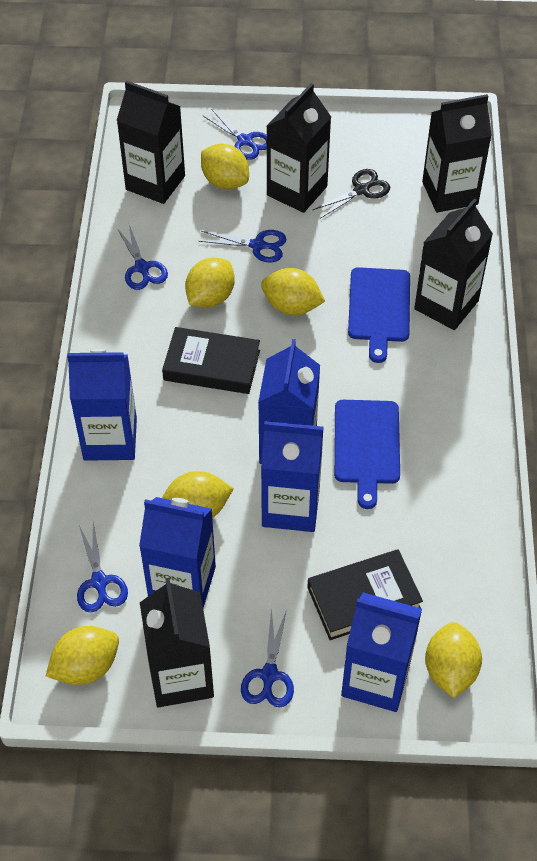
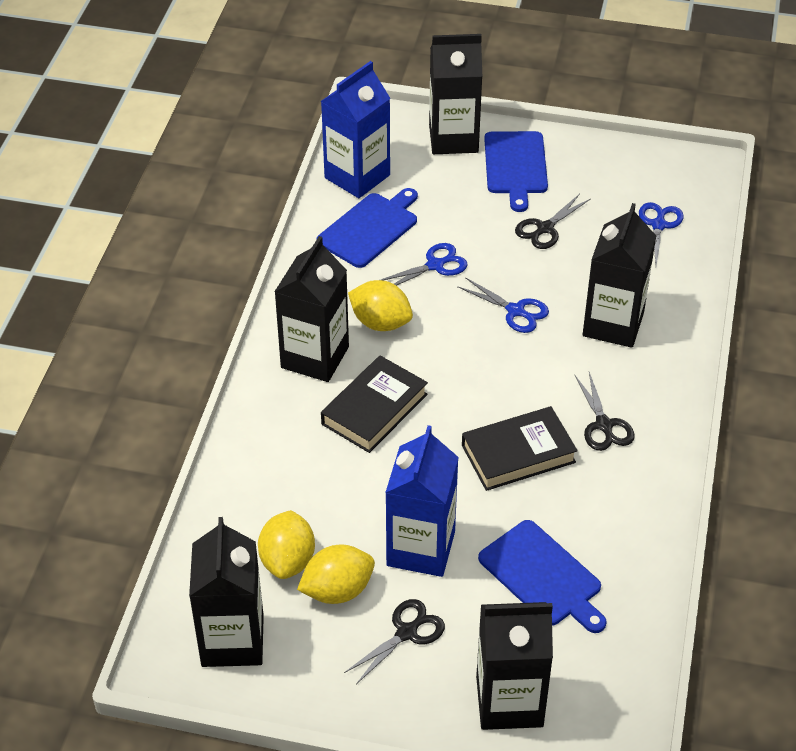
black scissors: 1 -> 3
blue carton: 5 -> 2
blue cutting board: 2 -> 3
blue scissors: 5 -> 3
yellow lemon: 6 -> 3

